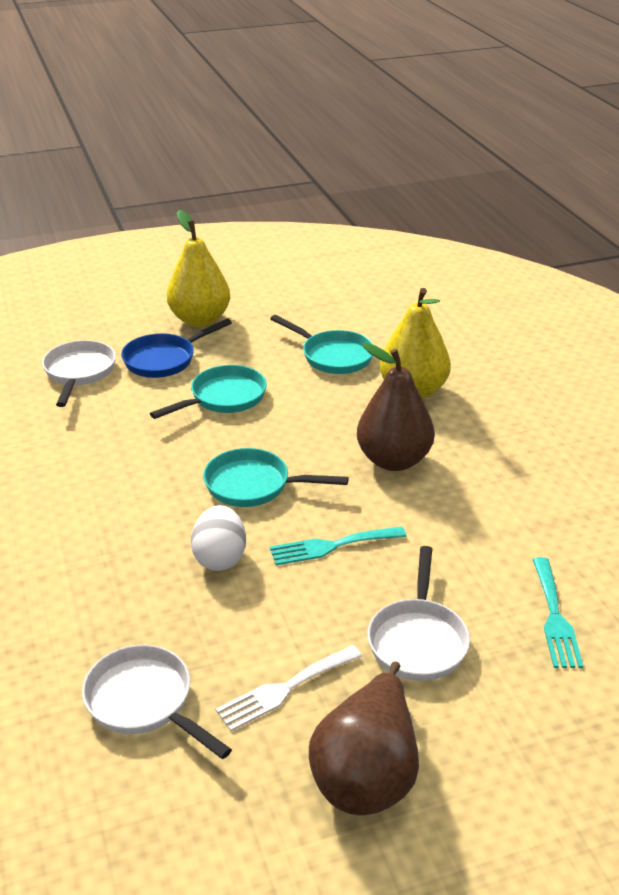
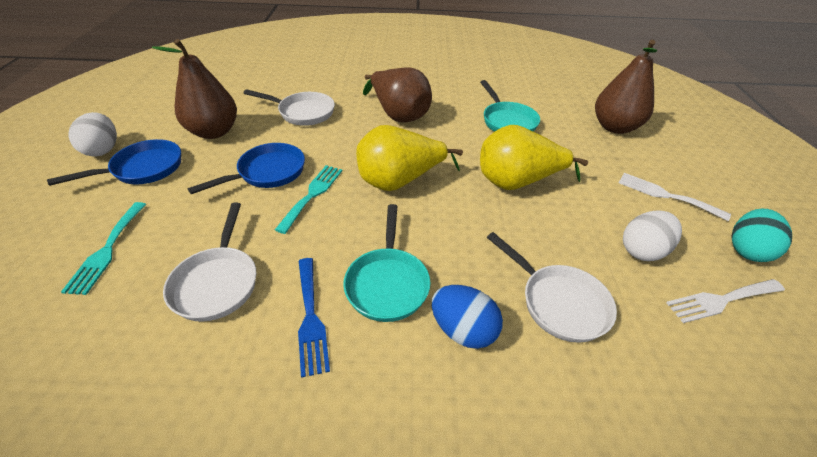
blue egg: 0 -> 1
blue fork: 0 -> 1
blue pan: 1 -> 2
brown pear: 2 -> 3
turquoise egg: 0 -> 1
turquoise pan: 3 -> 2
white egg: 1 -> 2
white fork: 1 -> 2

